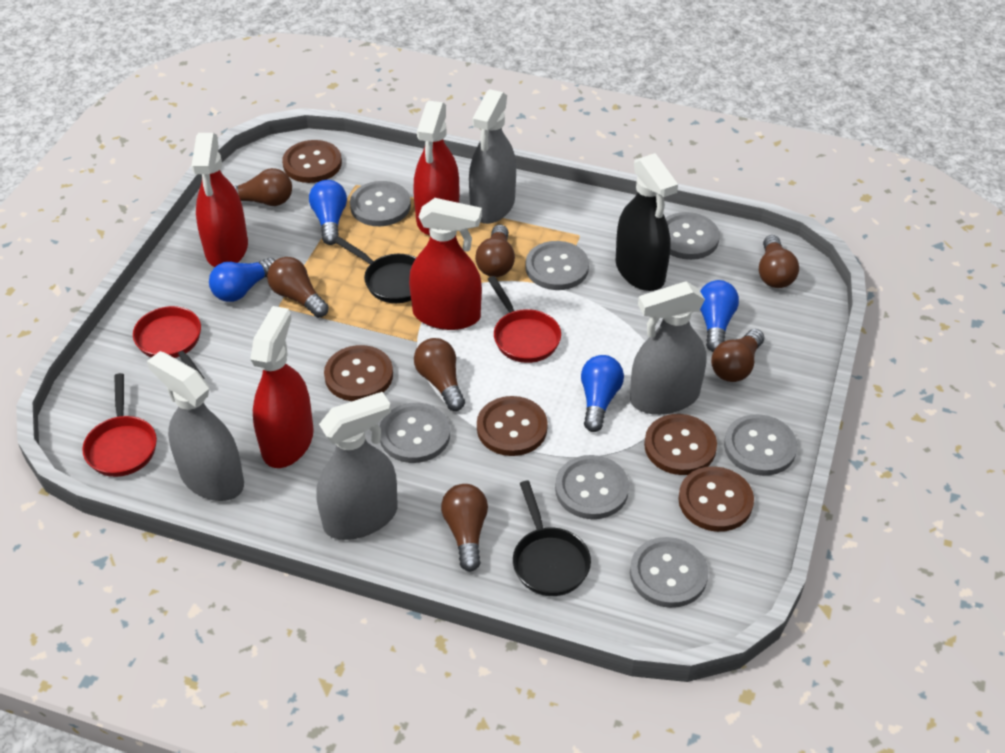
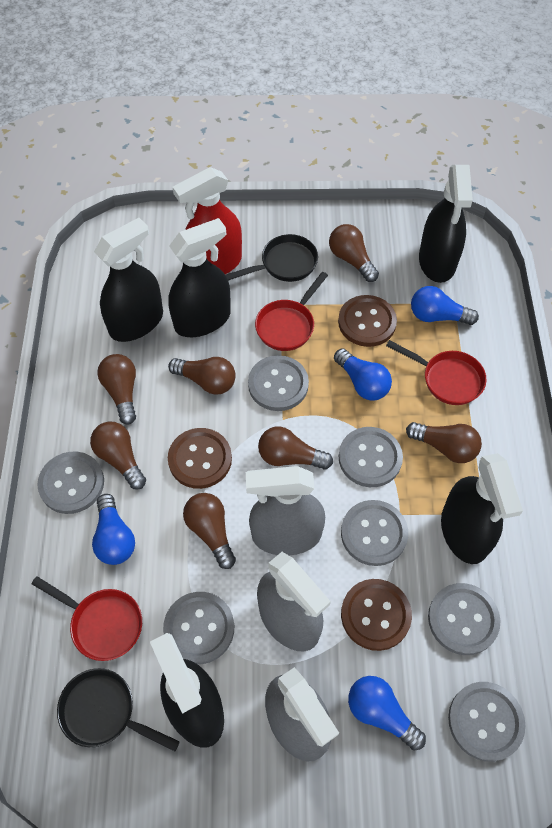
black spray bottle: 1 -> 5
brown button: 5 -> 3
grey spray bottle: 4 -> 3
red spray bottle: 4 -> 1

